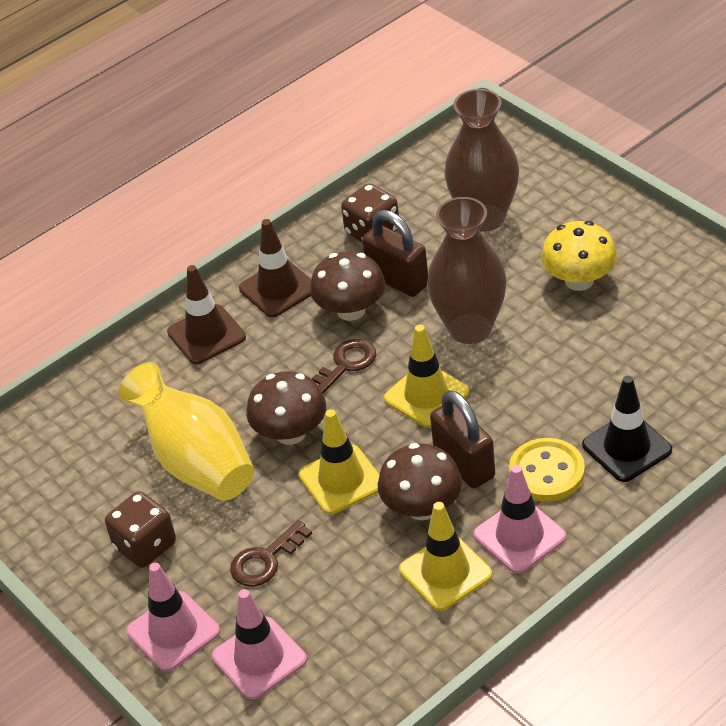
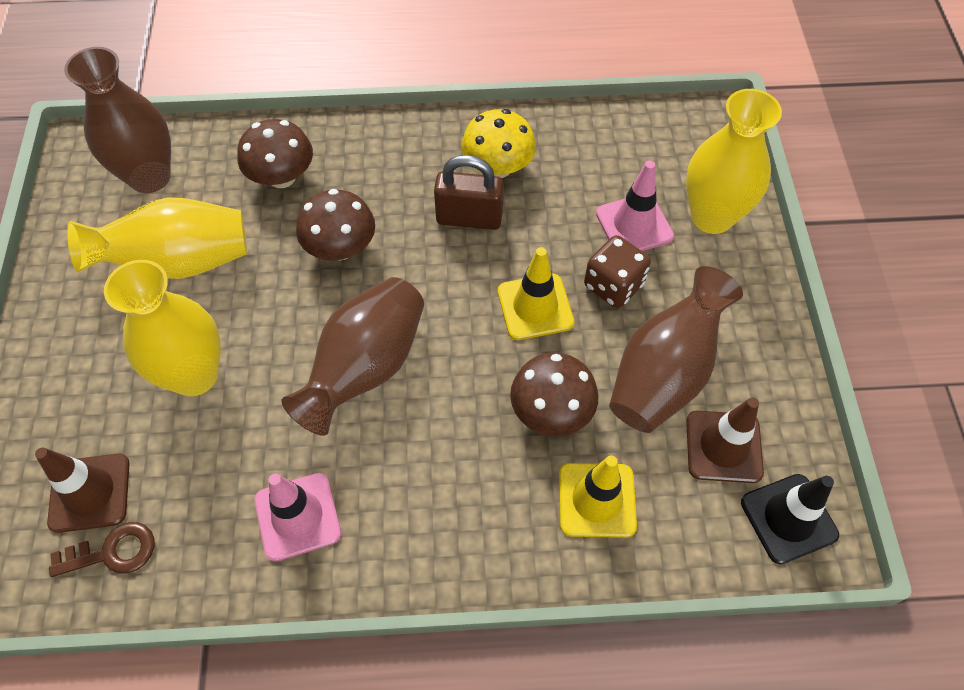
brown dice: 2 -> 1
brown key: 2 -> 1
brown padlock: 2 -> 1
brown vase: 2 -> 3
pink traffic cone: 3 -> 2
yellow button: 1 -> 0
yellow traffic cone: 3 -> 2
yellow vase: 1 -> 3

